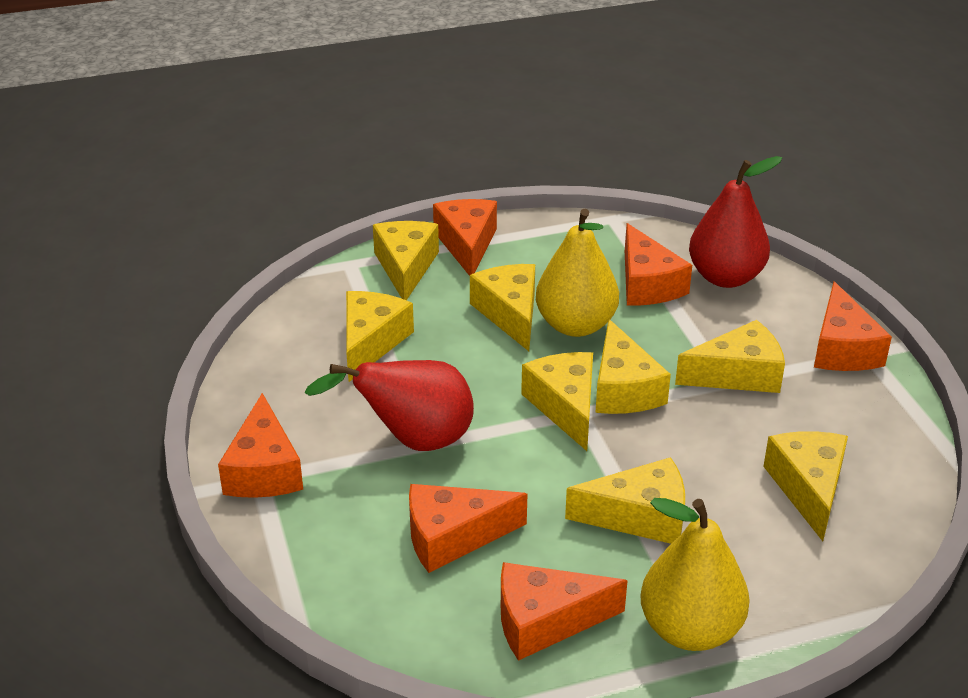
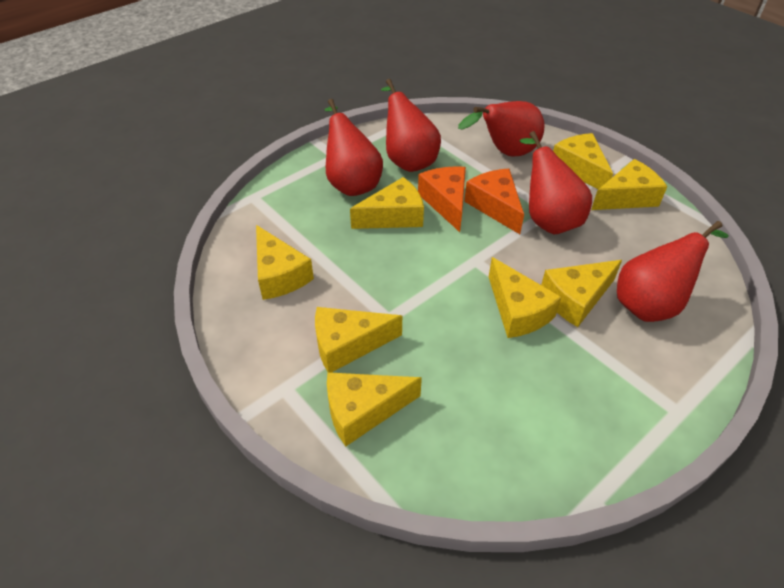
orange cheese: 6 -> 2
red pear: 2 -> 5
yellow pear: 2 -> 0

